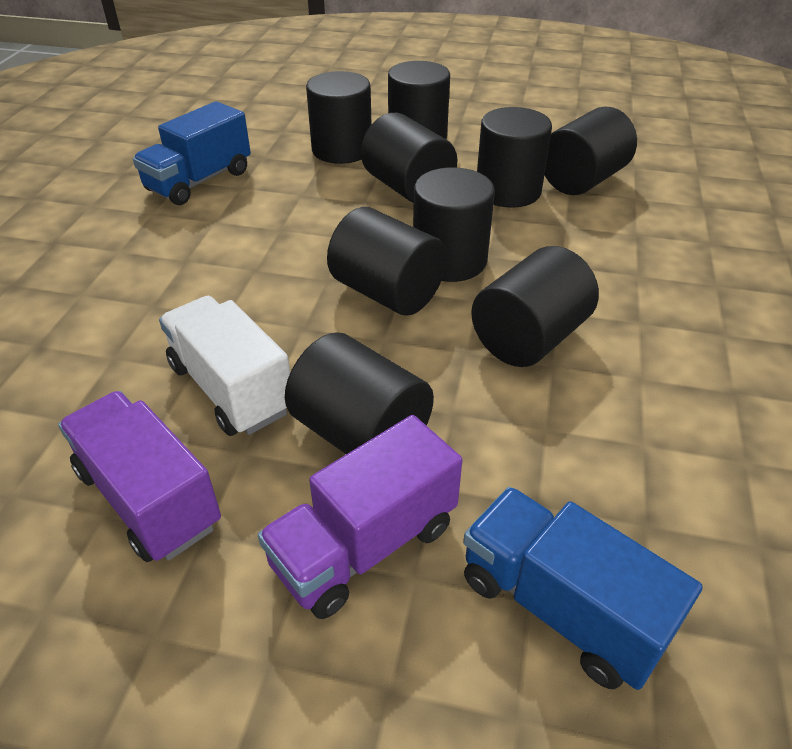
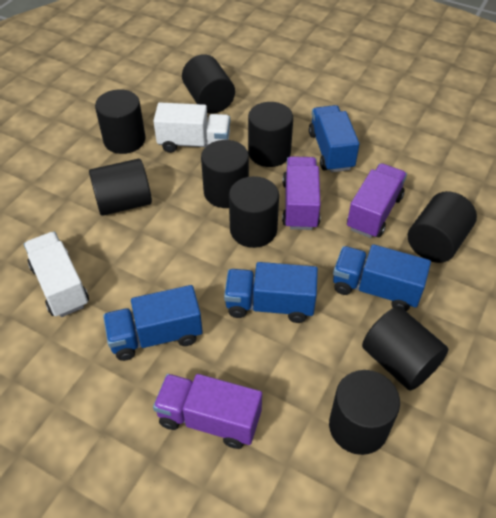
blue truck: 2 -> 4
purple truck: 2 -> 3
white truck: 1 -> 2

